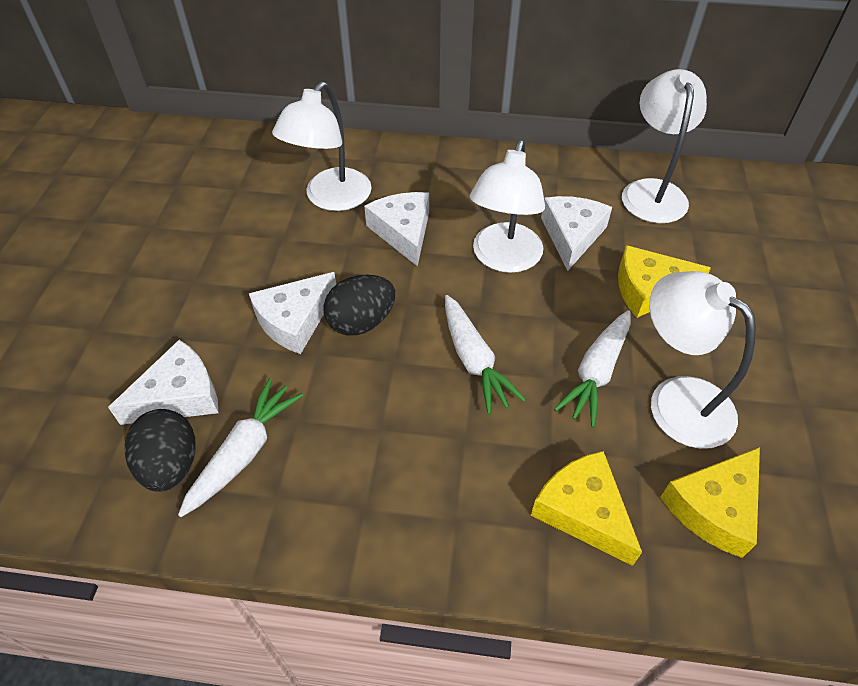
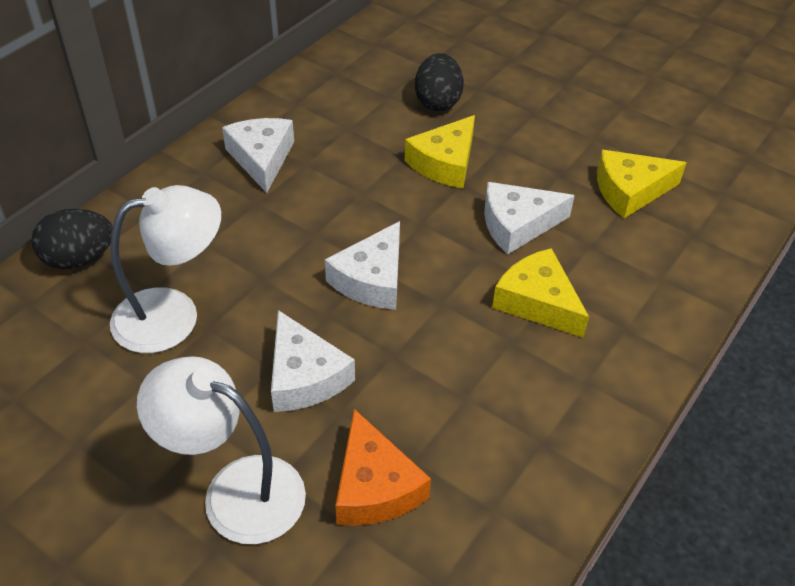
orange cheese: 0 -> 1
white carrot: 3 -> 0
white lamp: 4 -> 2

